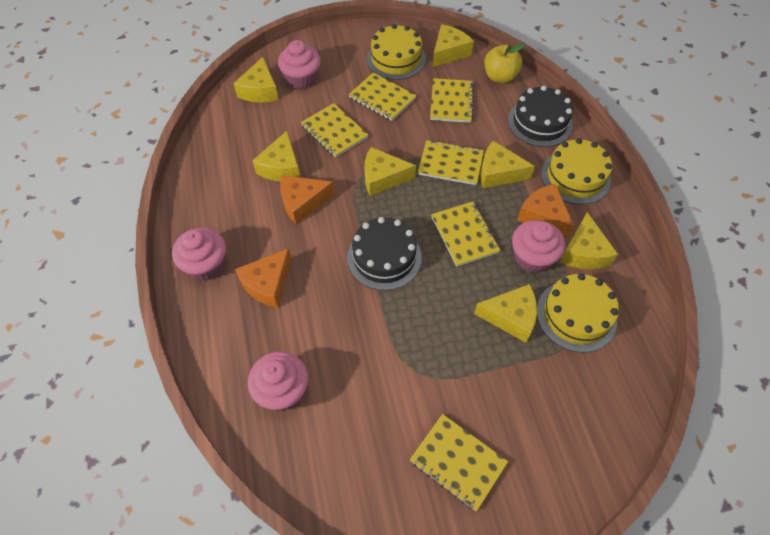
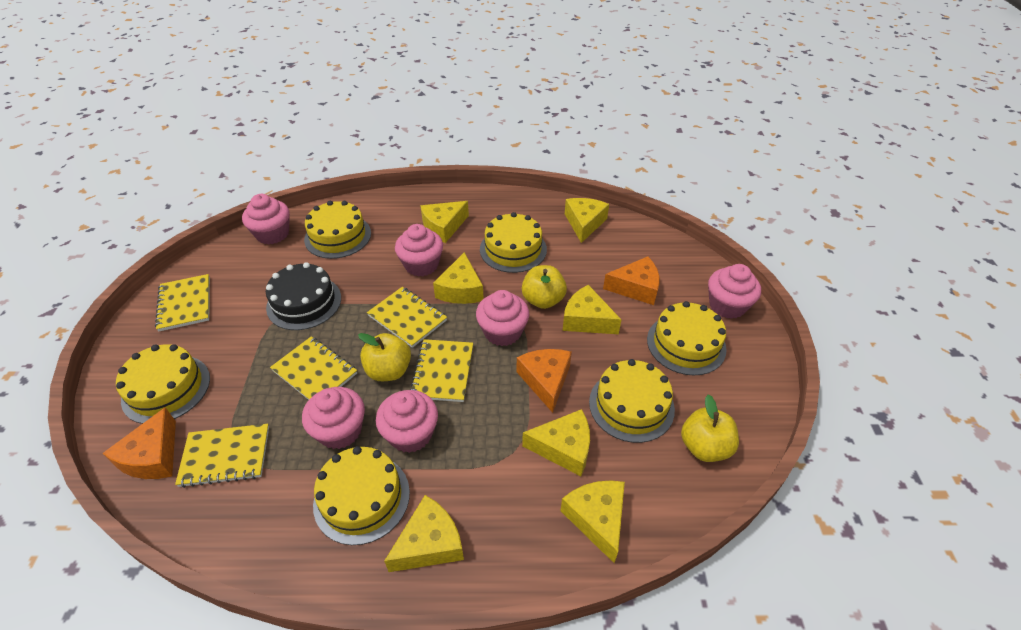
black cake: 2 -> 1
pink cupcake: 4 -> 6
yellow apple: 1 -> 3
yellow cake: 3 -> 6
yellow notebook: 6 -> 5

